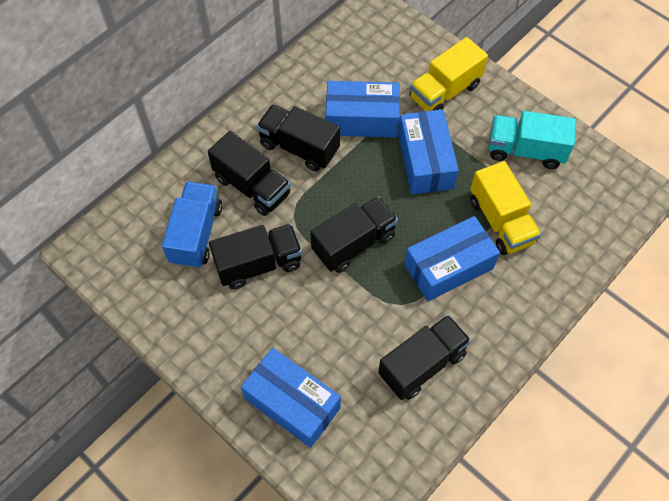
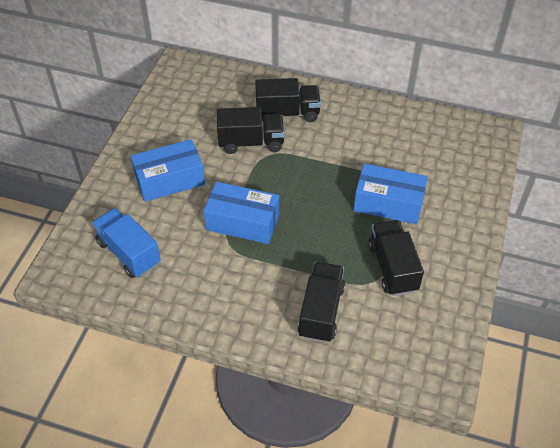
black truck: 5 -> 4
blue box: 4 -> 3
turquoise truck: 1 -> 0
yellow truck: 2 -> 0

